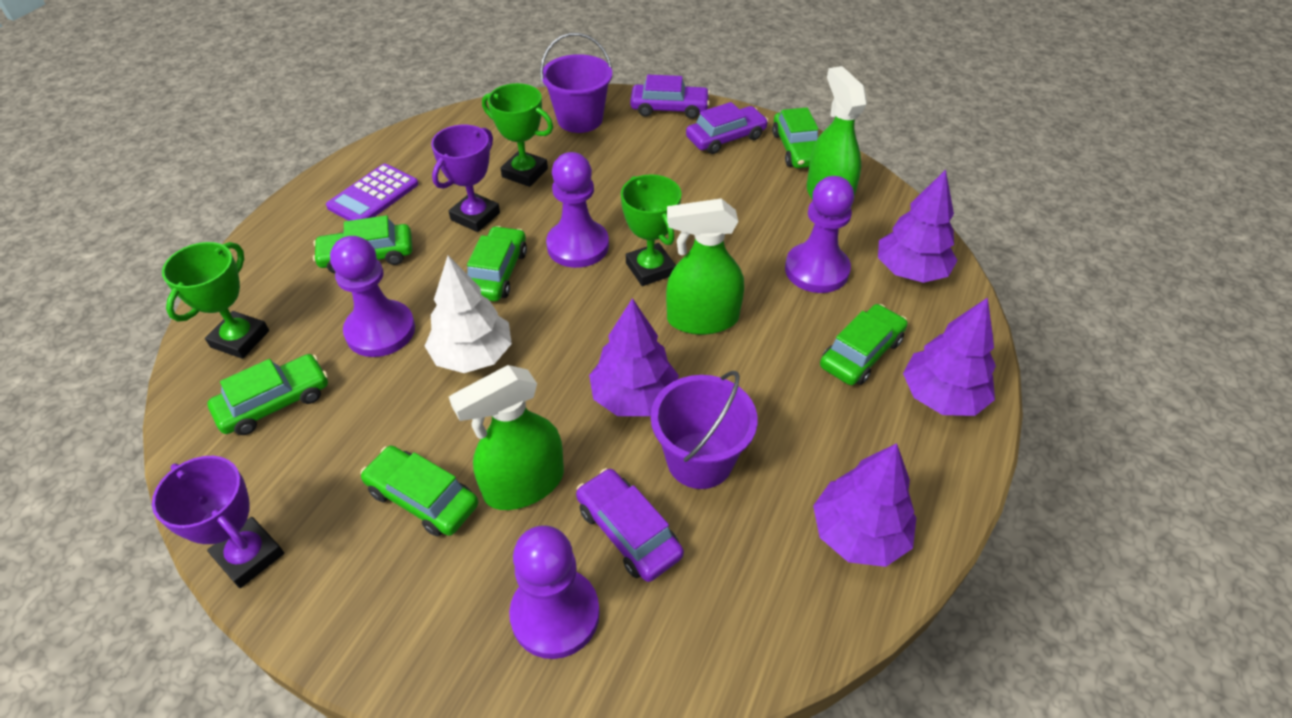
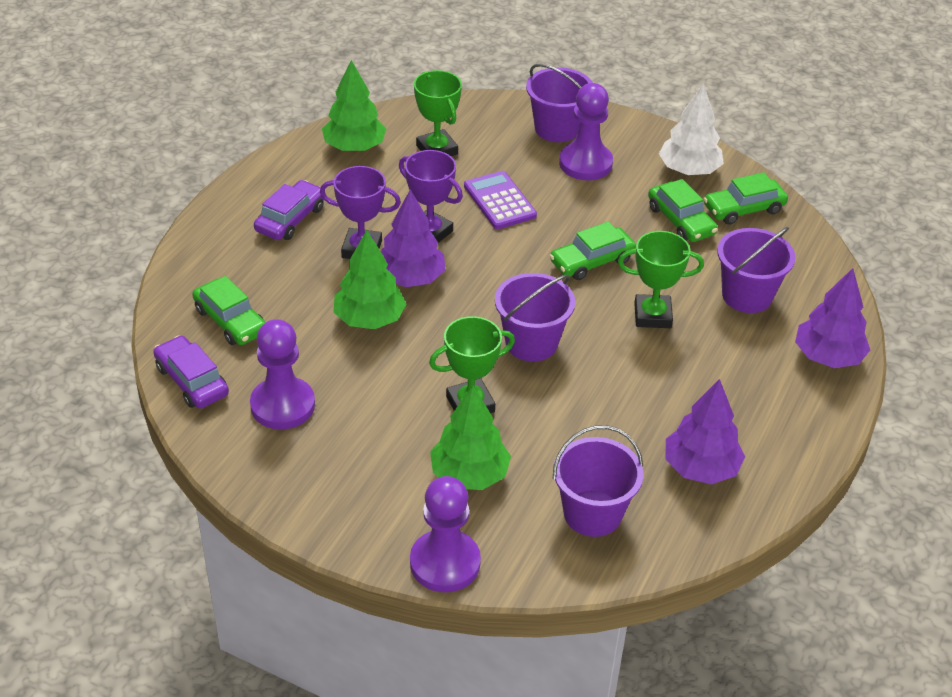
green car: 6 -> 4
green spray bottle: 3 -> 0
green tree: 0 -> 3
purple bucket: 2 -> 4
purple car: 3 -> 2
purple pawn: 4 -> 3
purple tree: 4 -> 3

